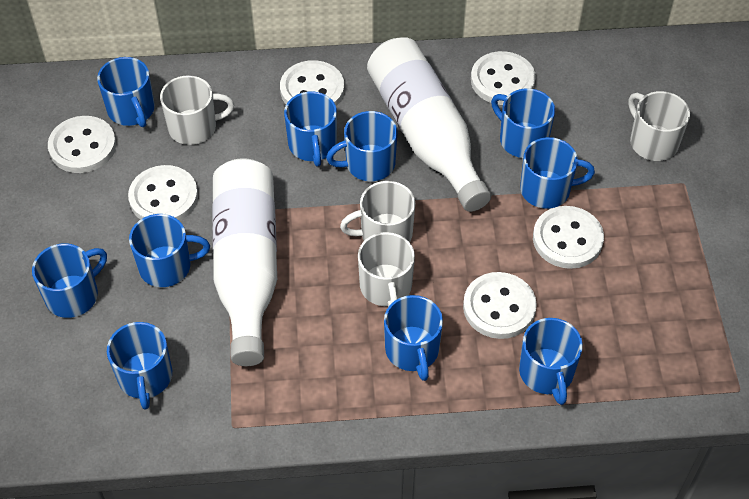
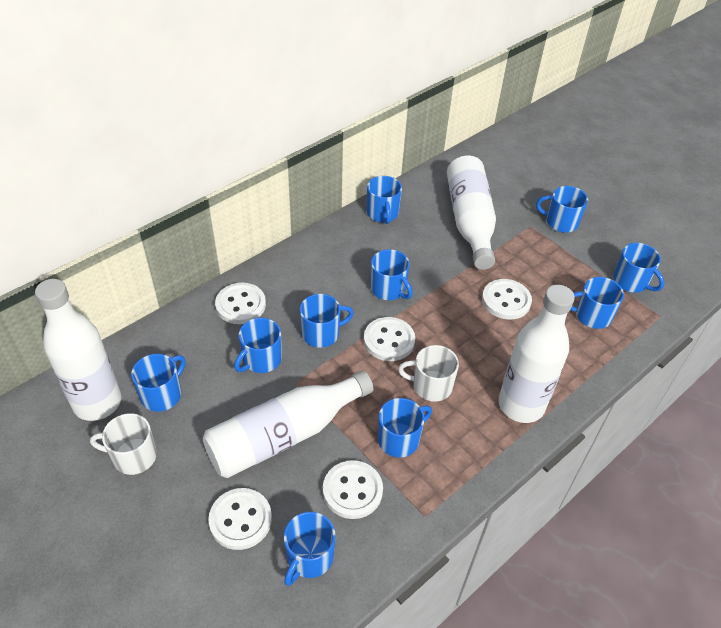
white bottle: 2 -> 4
white button: 6 -> 5
white mug: 4 -> 2

